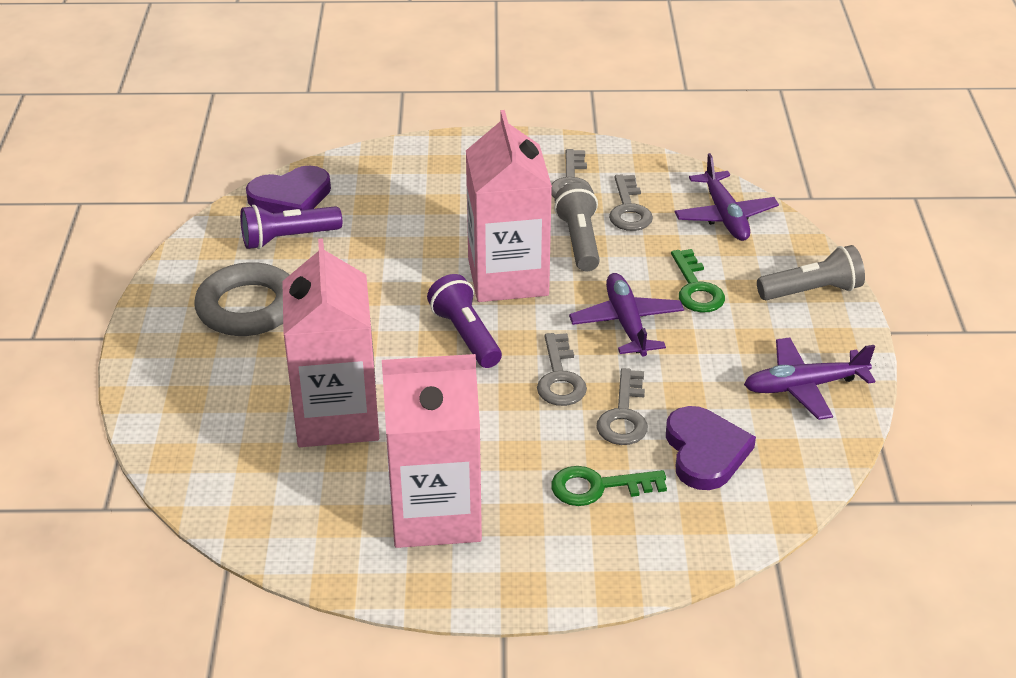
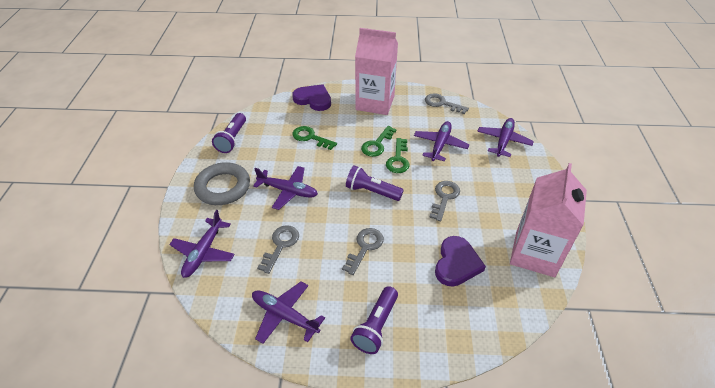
green key: 2 -> 3
grey flashlight: 2 -> 0
pink carton: 3 -> 2
purple flashlight: 2 -> 3
purple plane: 3 -> 5

